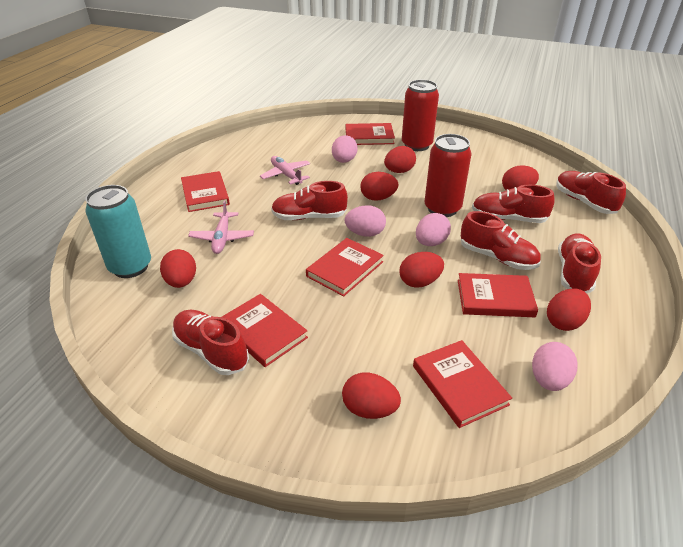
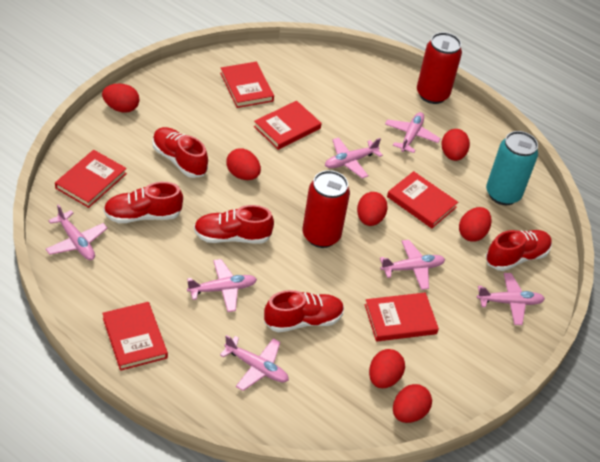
pink egg: 4 -> 0
pink plane: 2 -> 7
red shoe: 6 -> 5

